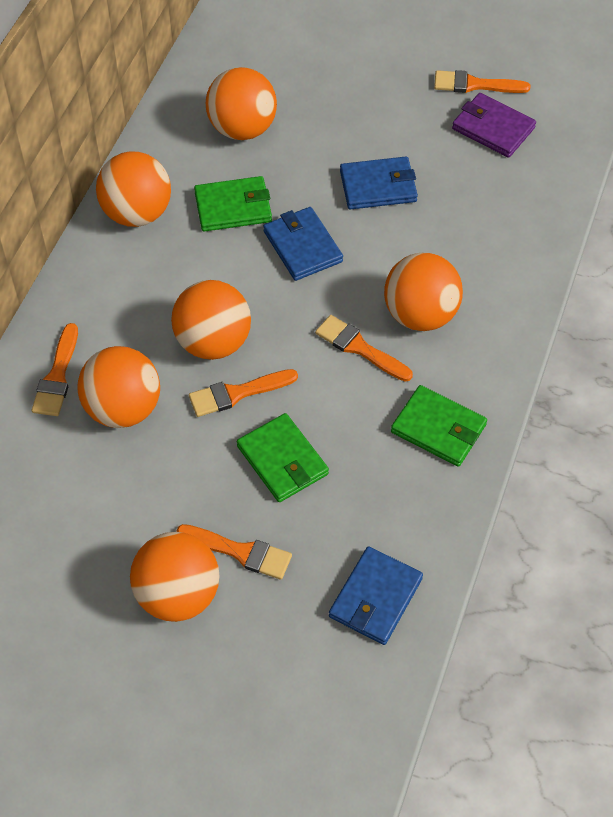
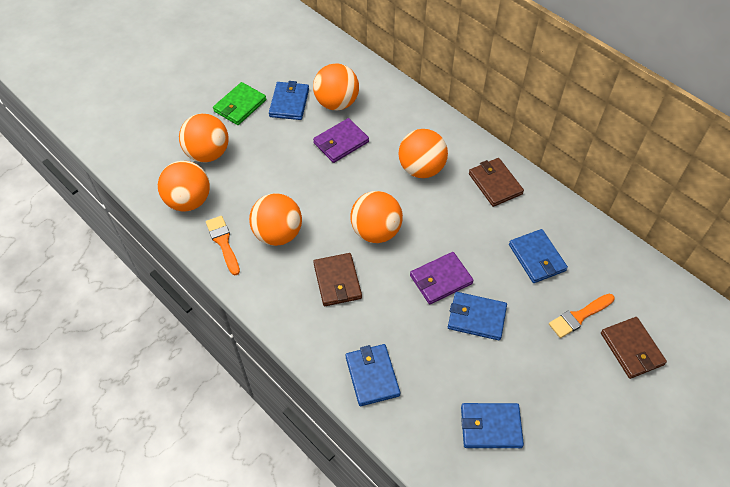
blue wallet: 3 -> 5
brown wallet: 0 -> 3
green wallet: 3 -> 1
orange brush: 5 -> 2
purple wallet: 1 -> 2

